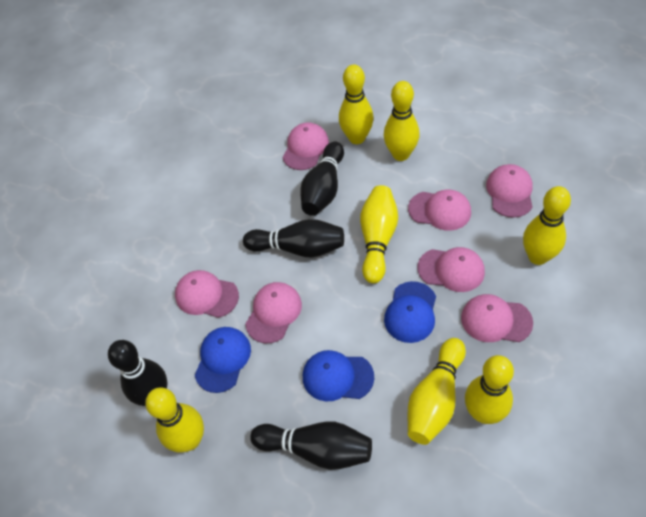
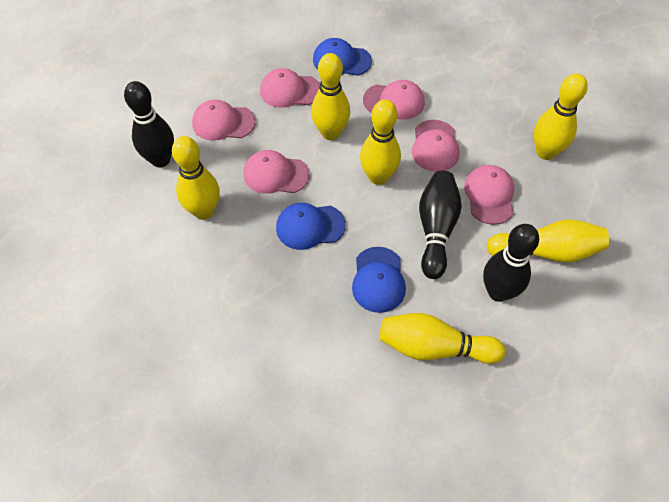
black bowling pin: 4 -> 3
pink cap: 7 -> 6
yellow bowling pin: 7 -> 6

